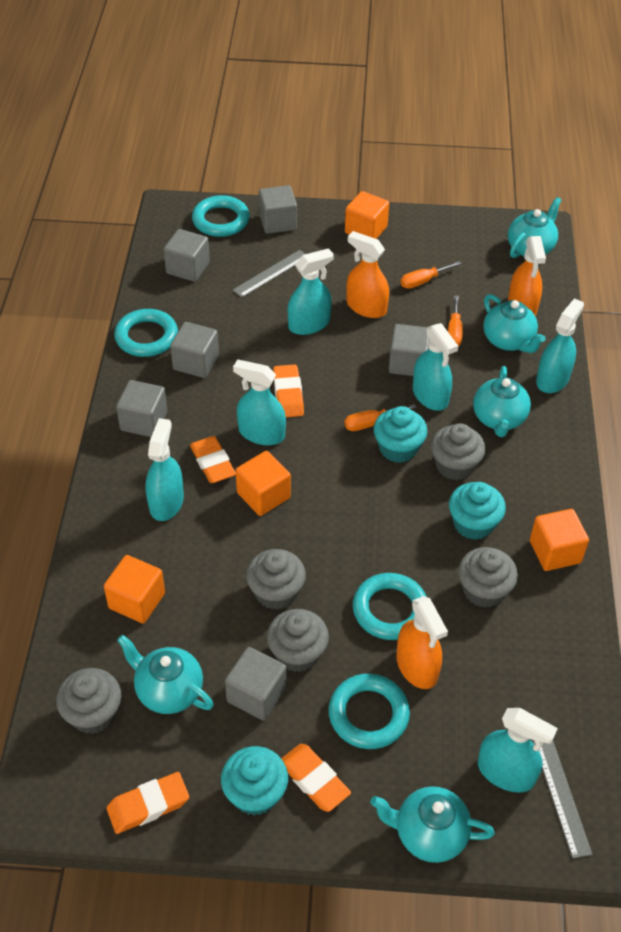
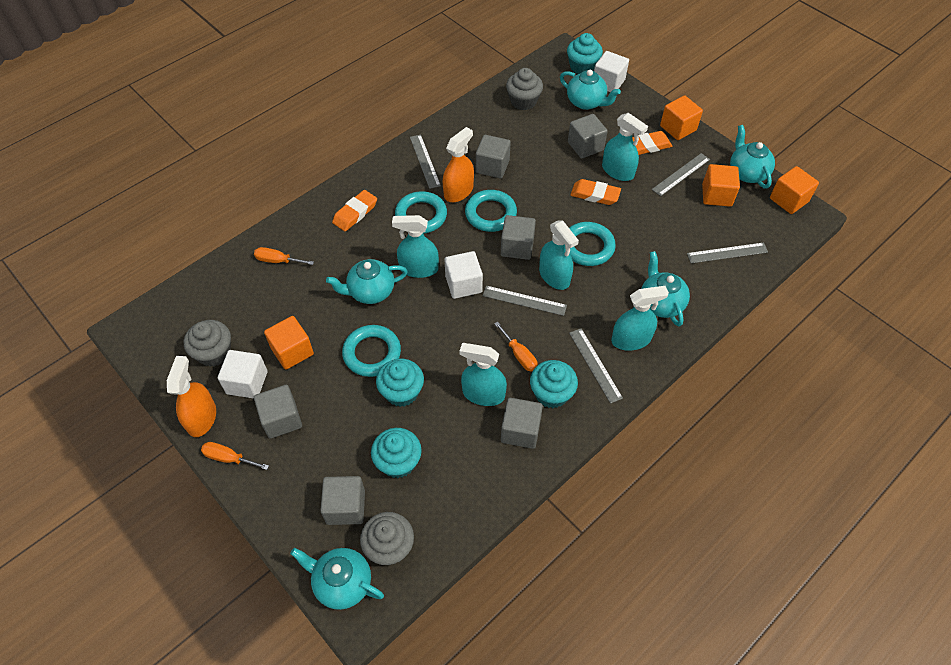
grey cupcake: 5 -> 3
grey ruler: 2 -> 5
orange eraser: 4 -> 3
orange spray bottle: 3 -> 2
turquoise cupcake: 3 -> 4
turquoise spray bottle: 6 -> 5
white cube: 0 -> 3

